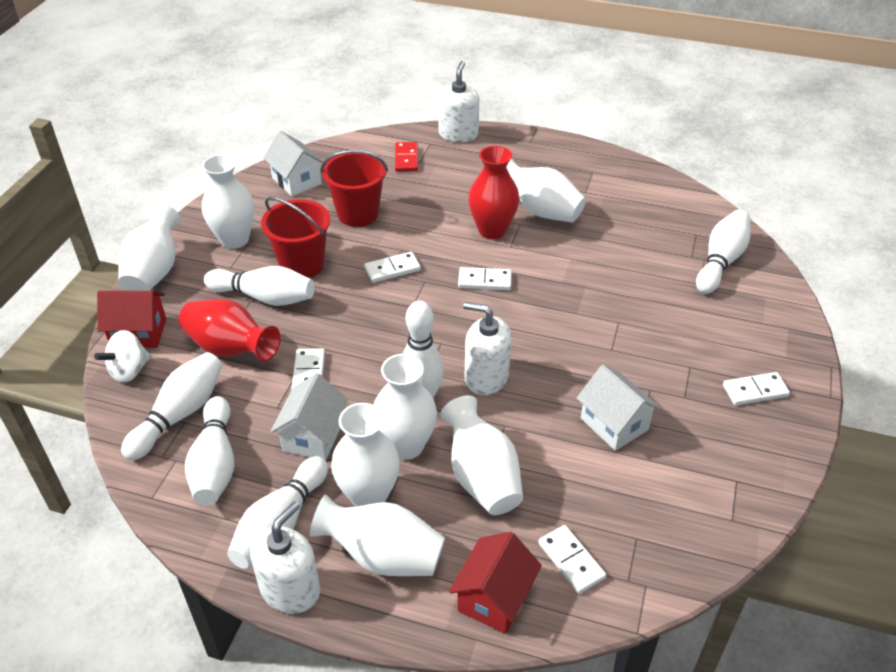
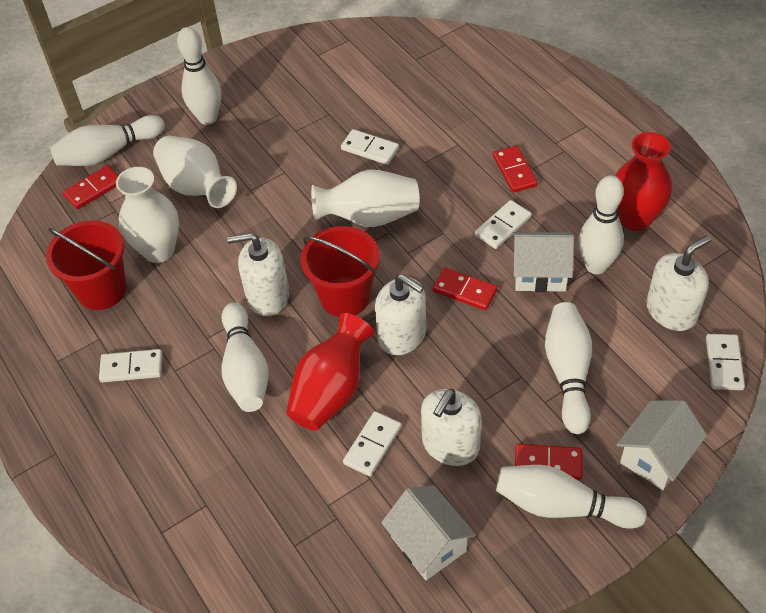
red domino: 1 -> 4
red house: 2 -> 0
white soap dispenser: 3 -> 4
white spinning top: 1 -> 0
white vase: 7 -> 3

